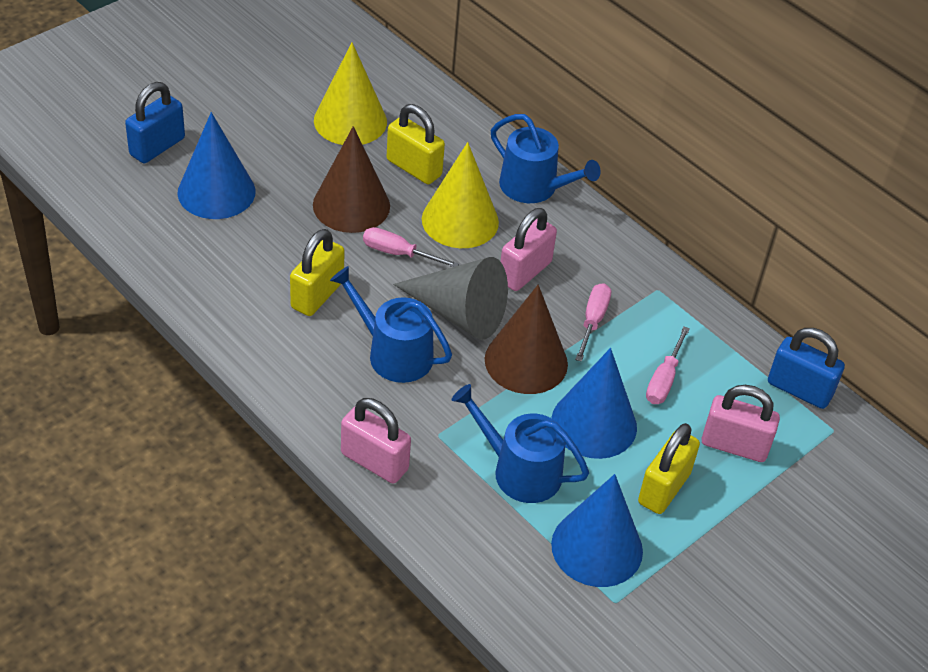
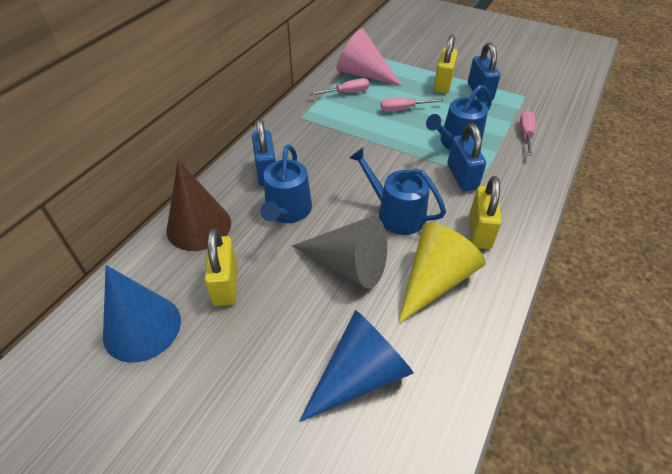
blue cone: 3 -> 2
blue padlock: 2 -> 3
brown cone: 2 -> 1
pink cone: 0 -> 1
pink padlock: 3 -> 0
yellow cone: 2 -> 1

